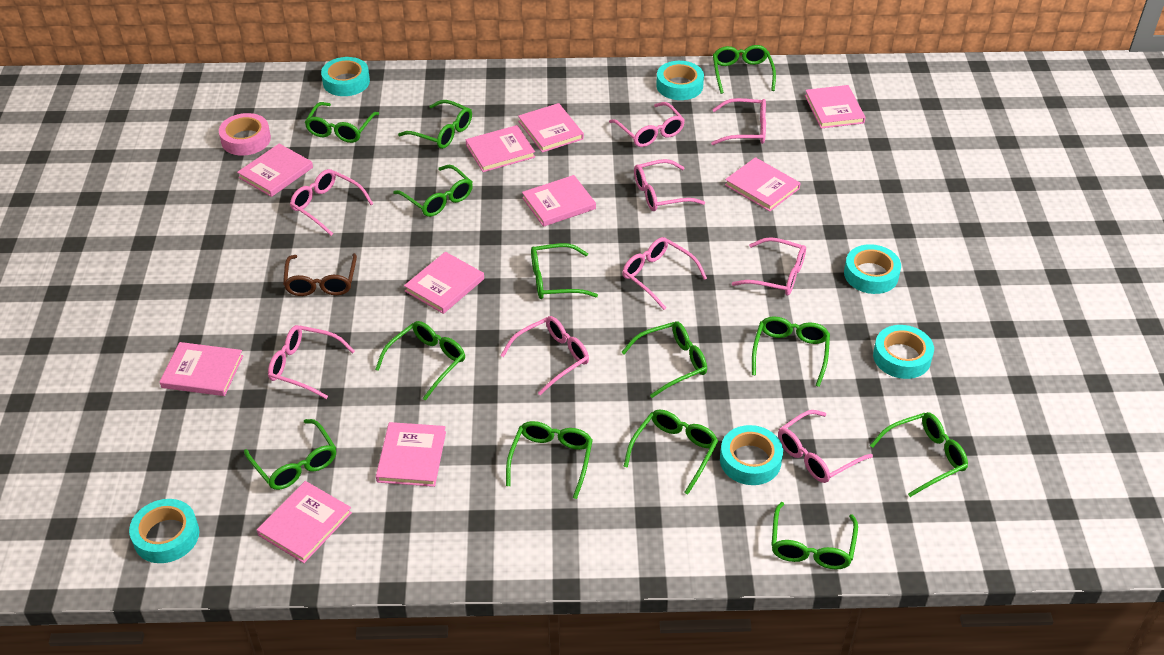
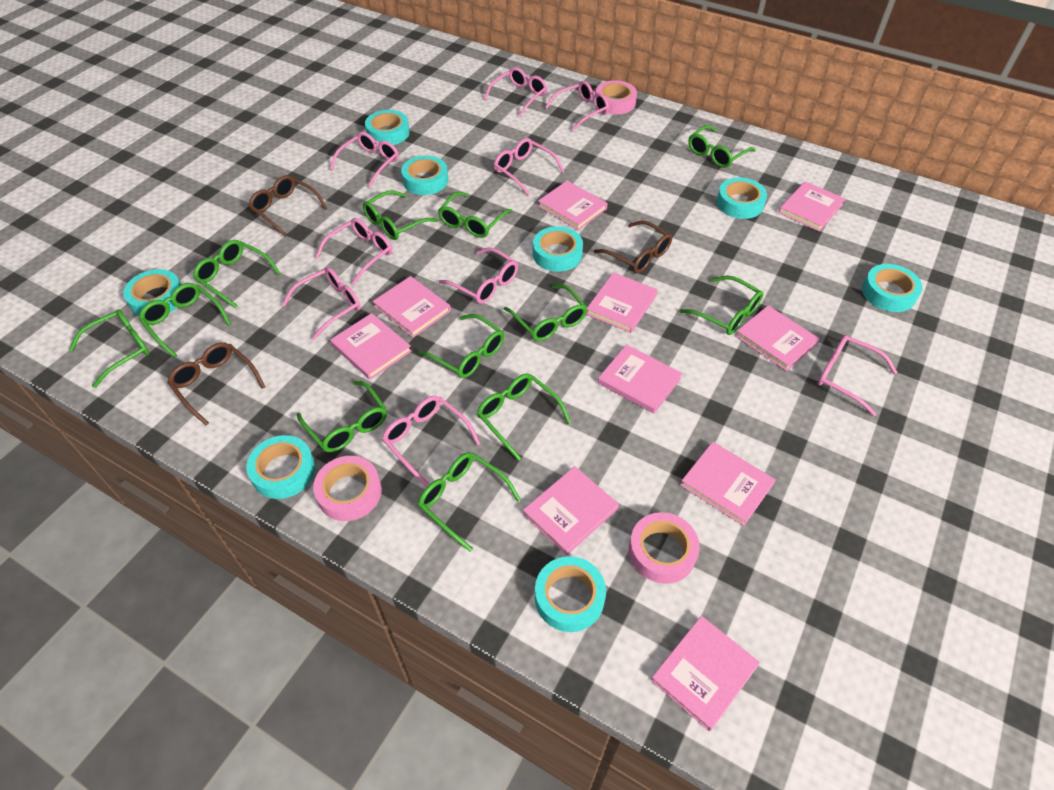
brown glasses: 1 -> 3
green glasses: 13 -> 12
pink tape: 1 -> 3
turquoise tape: 6 -> 8

